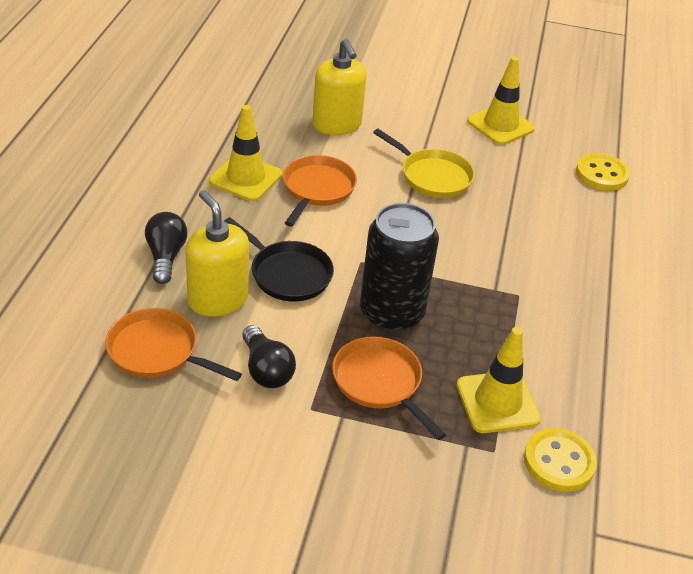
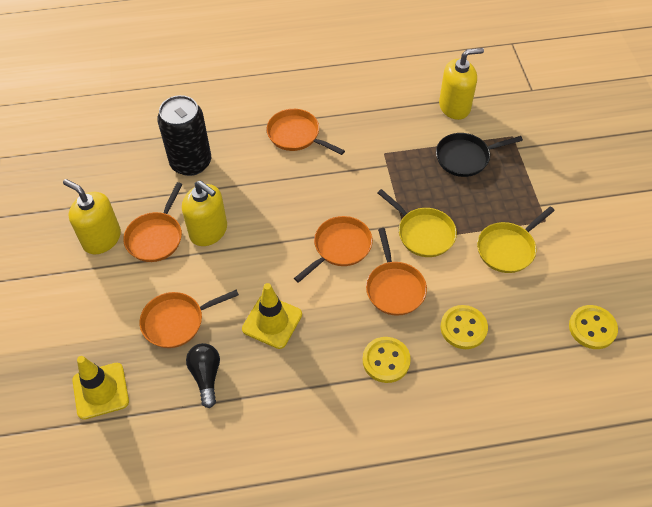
black light bulb: 2 -> 1
orange pan: 3 -> 5
yellow button: 2 -> 3
yellow pan: 1 -> 2
yellow soap dispenser: 2 -> 3
yellow traffic cone: 3 -> 2

